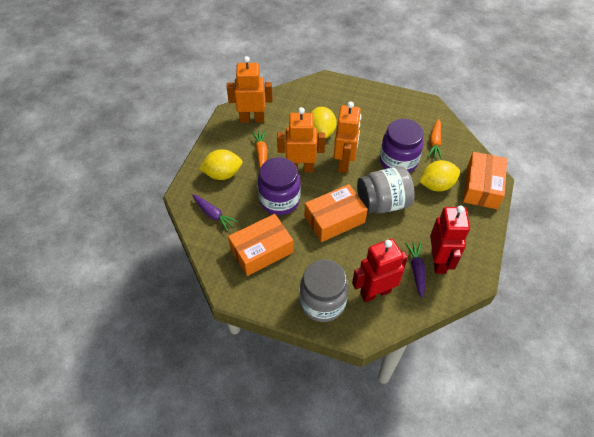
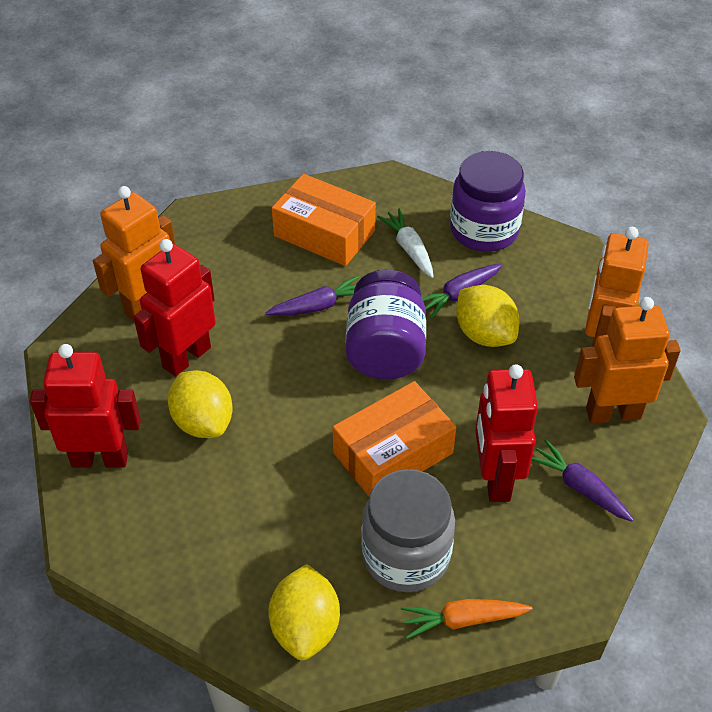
grey jar: 2 -> 1
orange box: 3 -> 2
orange carrot: 2 -> 1
purple carrot: 2 -> 3
red robot: 2 -> 3
white carrot: 0 -> 1

